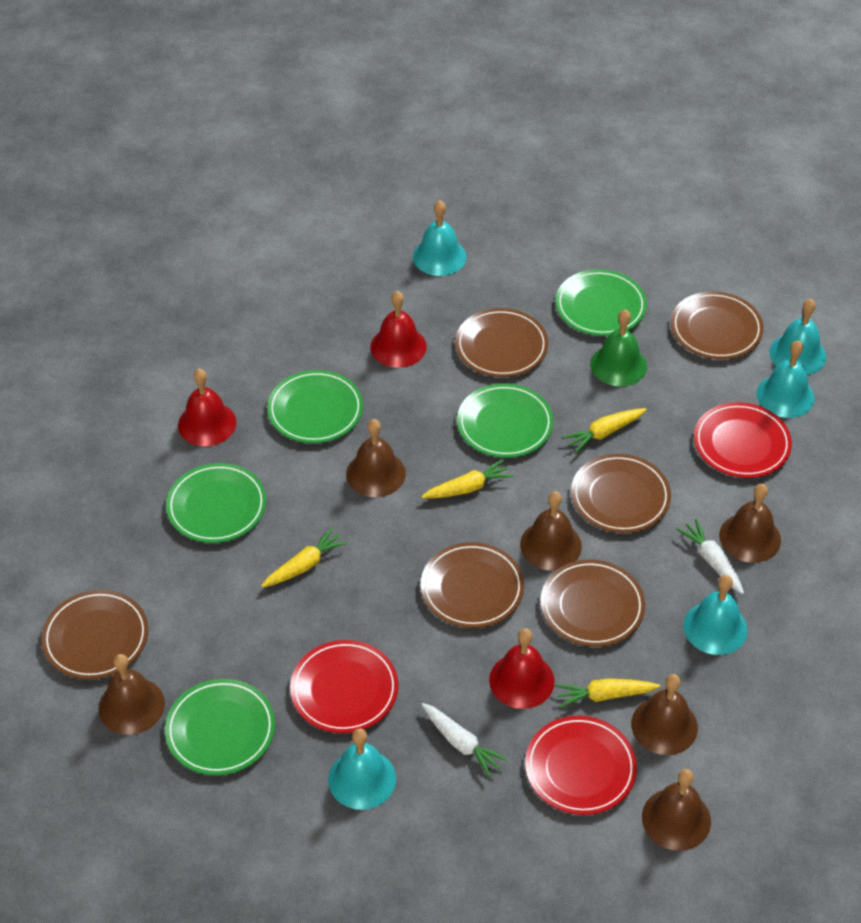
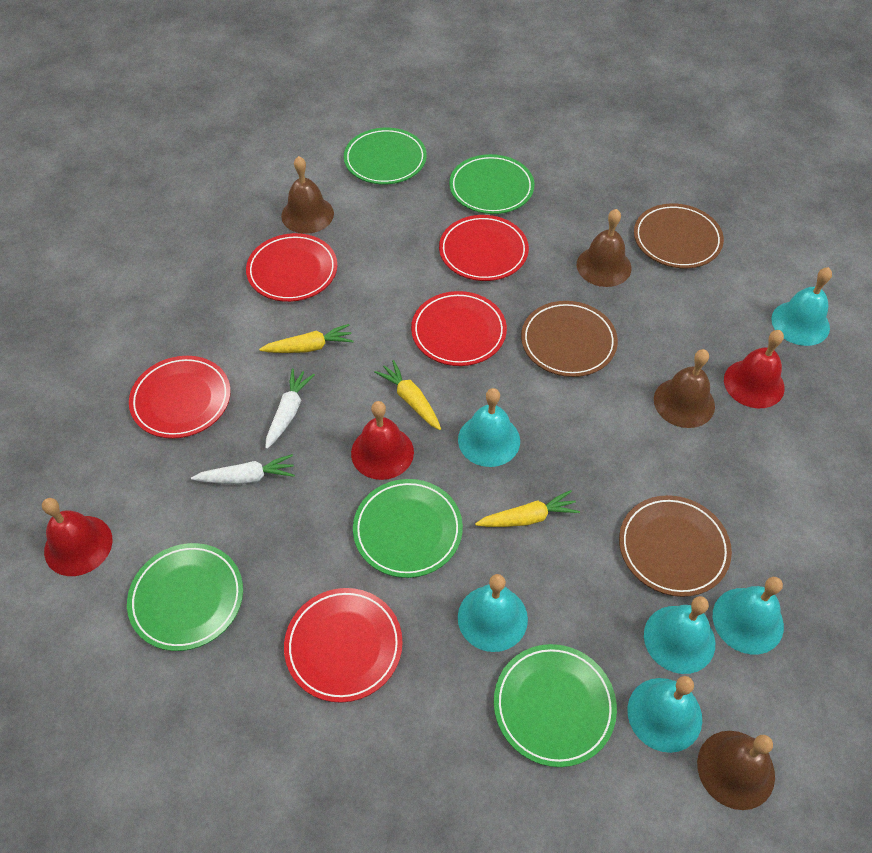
brown bell: 6 -> 4
brown plate: 6 -> 3
green bell: 1 -> 0
red plate: 3 -> 5
turquoise bell: 5 -> 6
yellow carrot: 4 -> 3

